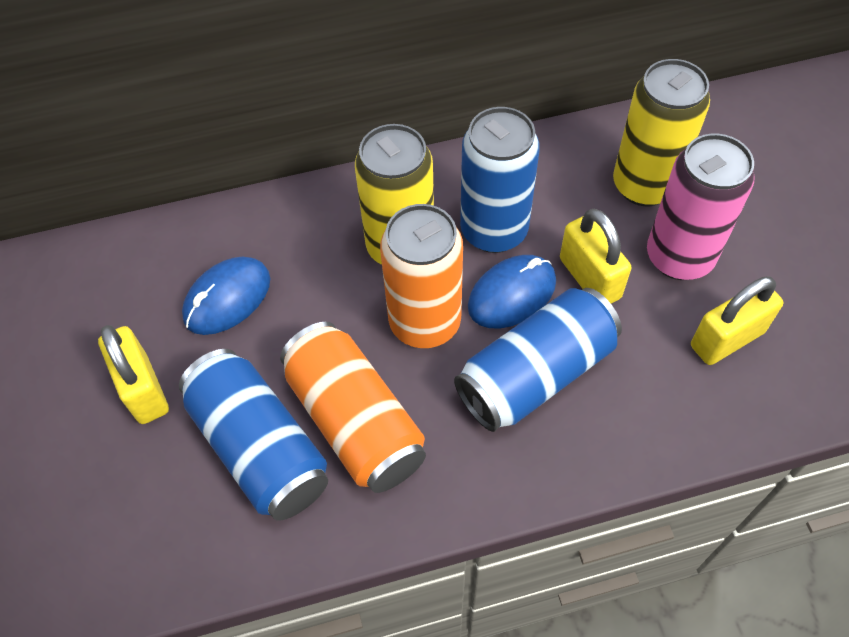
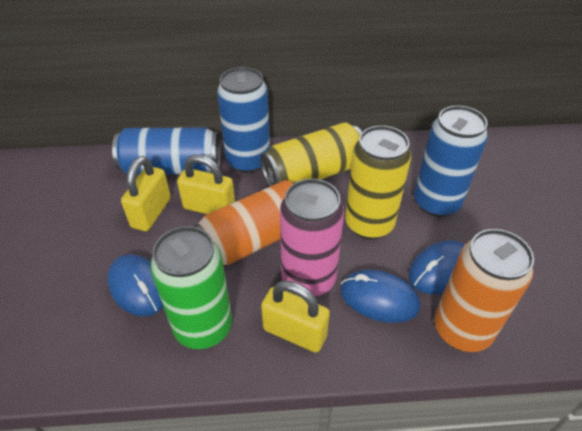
blue mouse: 2 -> 3
green can: 0 -> 1

